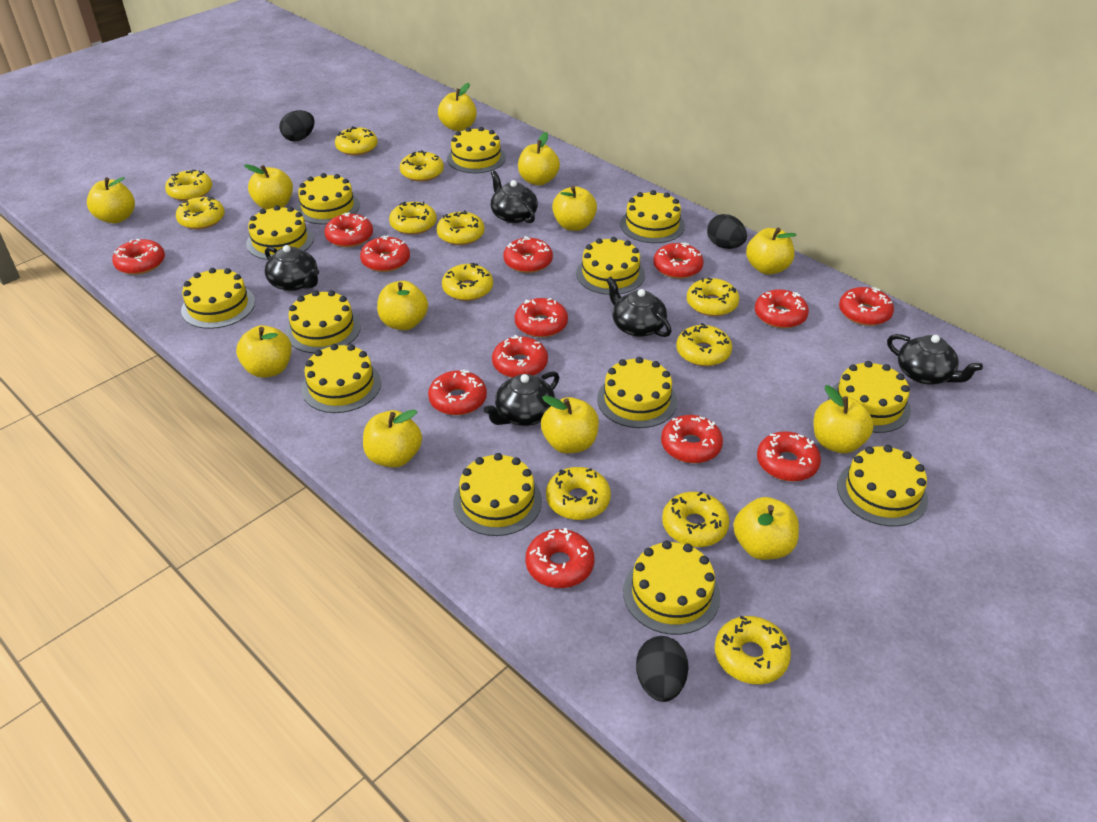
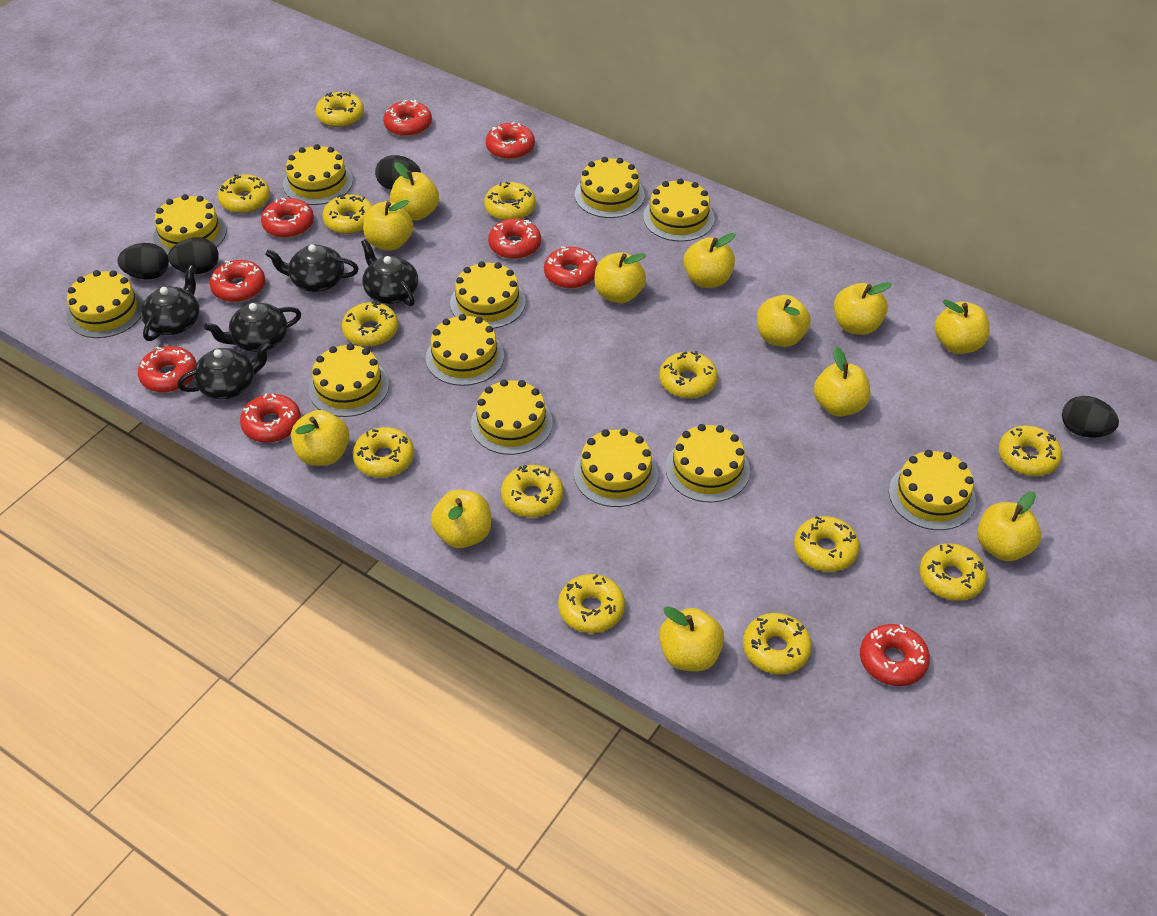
black egg: 3 -> 4
red donut: 13 -> 9
yellow cake: 13 -> 12
yellow donut: 12 -> 13

